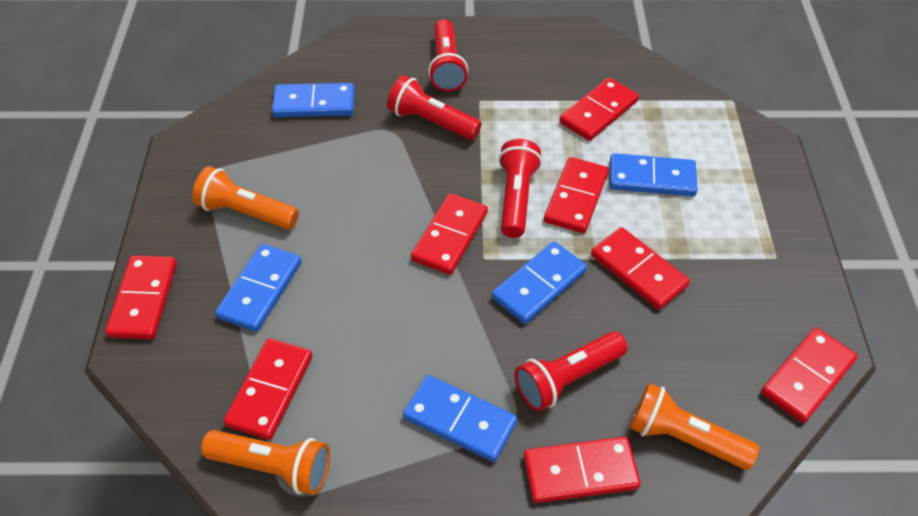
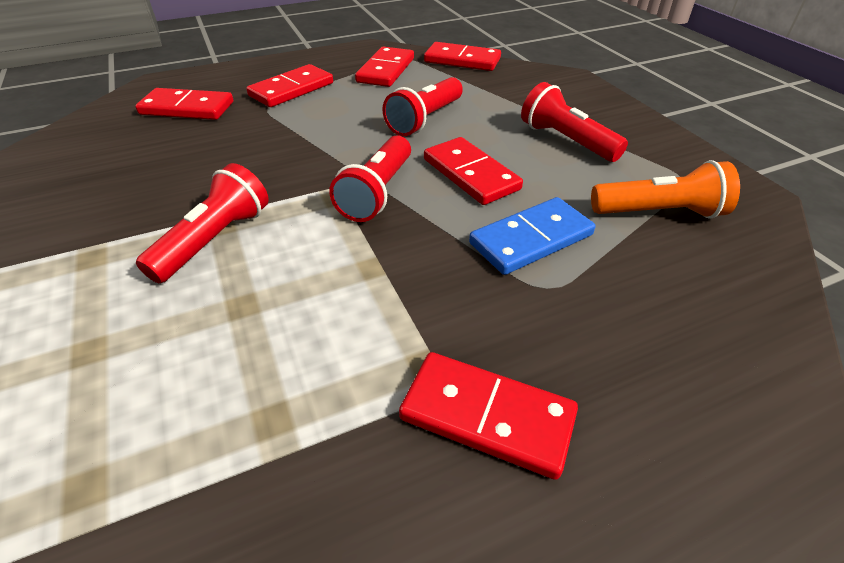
blue domino: 5 -> 1
orange flashlight: 3 -> 1
red domino: 8 -> 6

